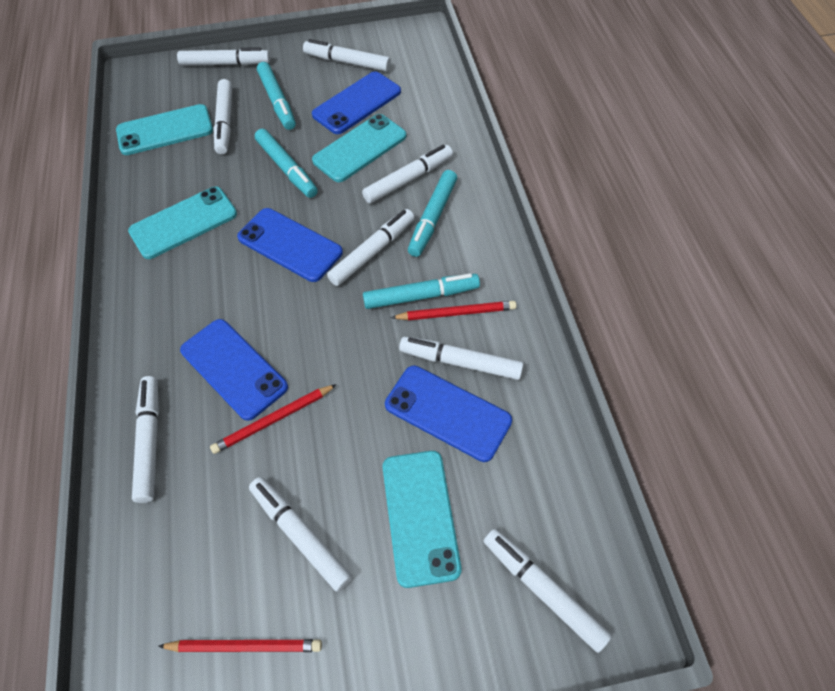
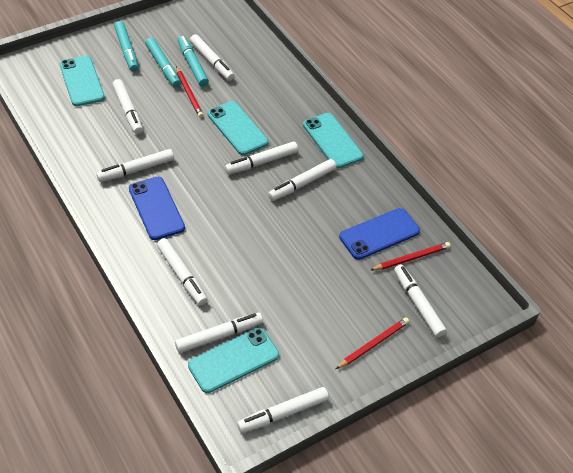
blue phone: 4 -> 2
turquoise marker: 4 -> 3

